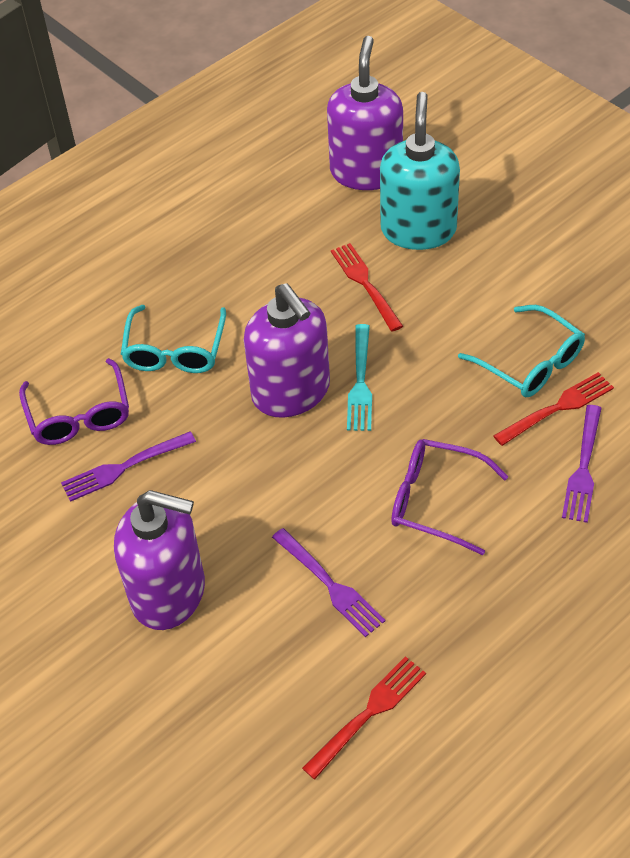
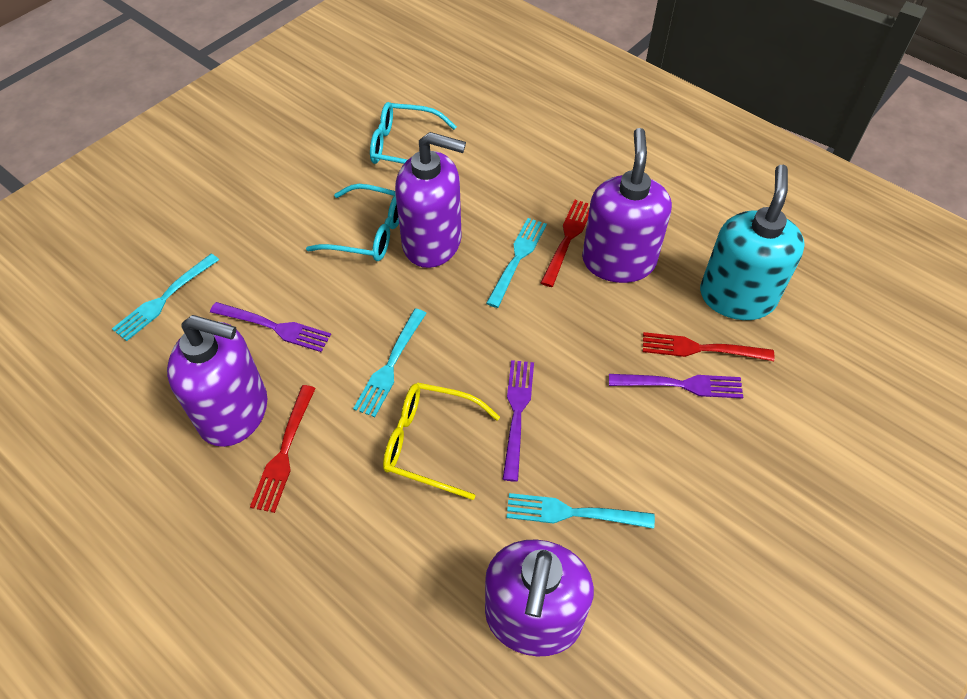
purple glasses: 2 -> 0
purple soap dispenser: 3 -> 4
turquoise fork: 1 -> 4
yellow glasses: 0 -> 1

